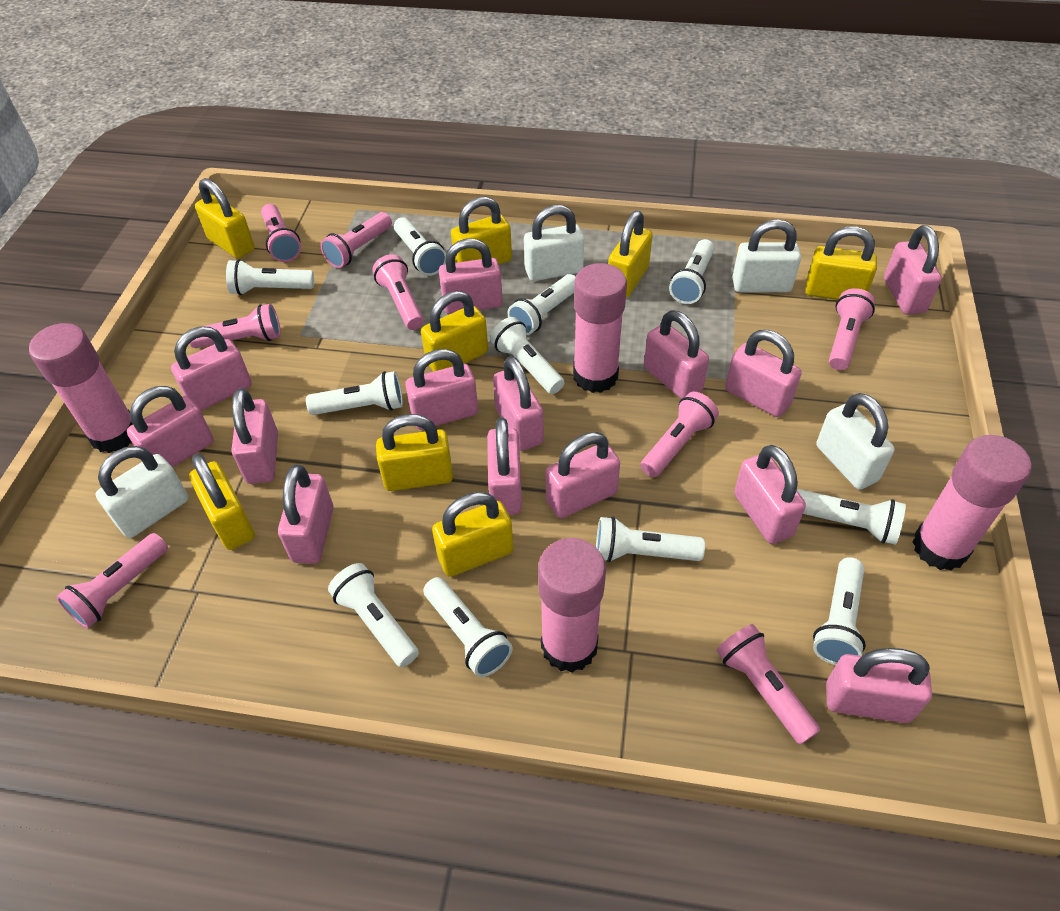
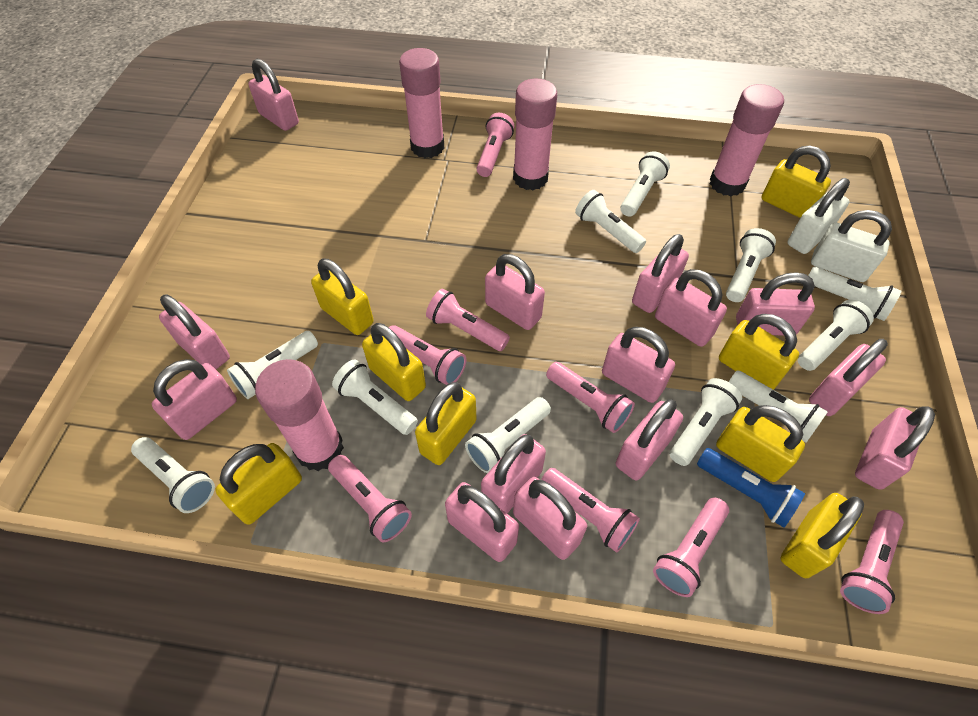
blue flashlight: 0 -> 1
white padlock: 4 -> 2

